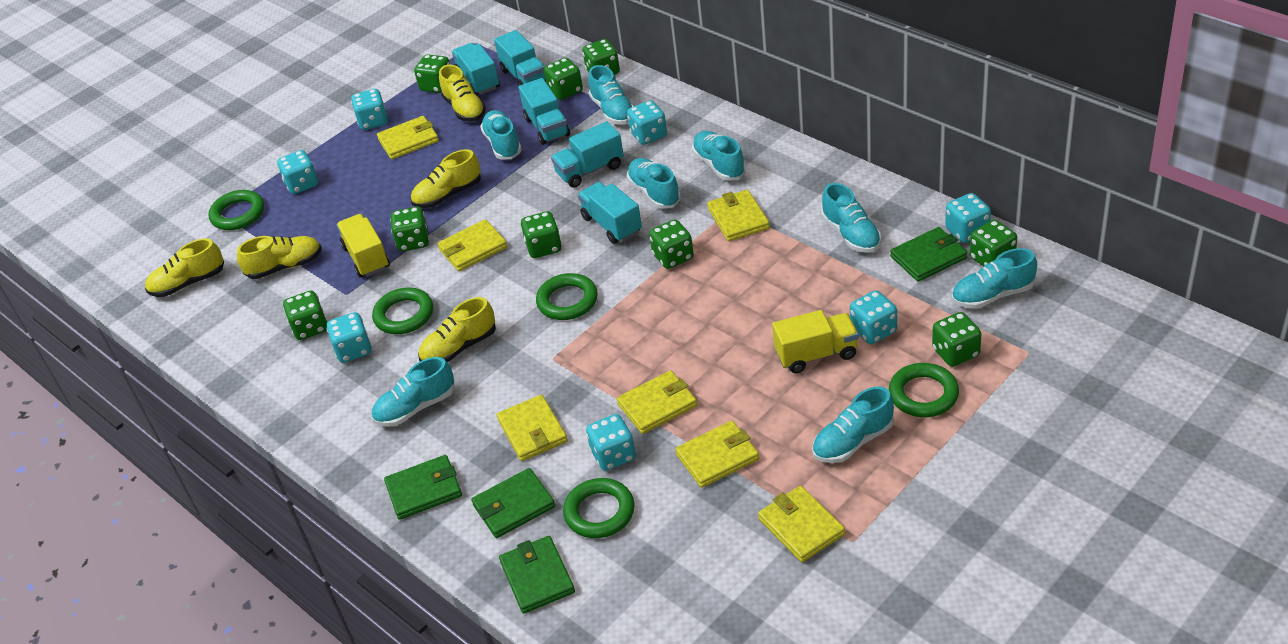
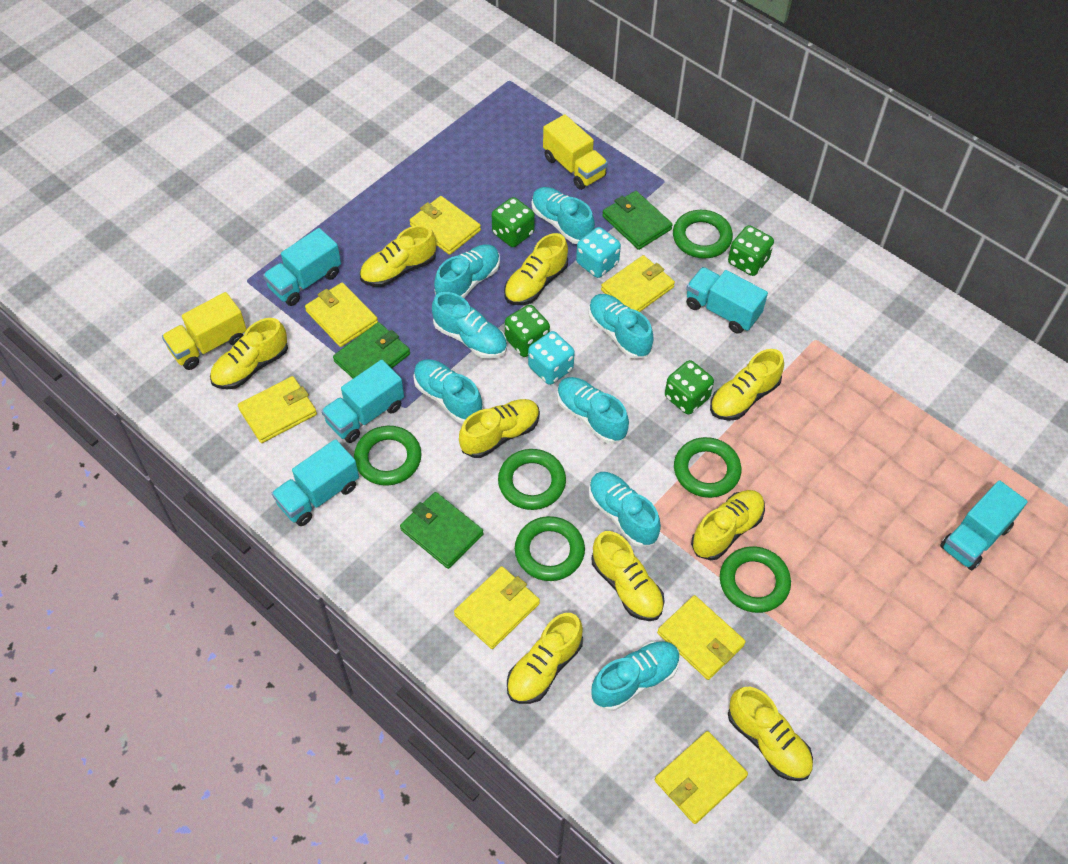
green dice: 9 -> 4
green ring: 5 -> 6
green wallet: 4 -> 3
turquoise dice: 7 -> 2
yellow shoe: 5 -> 9

